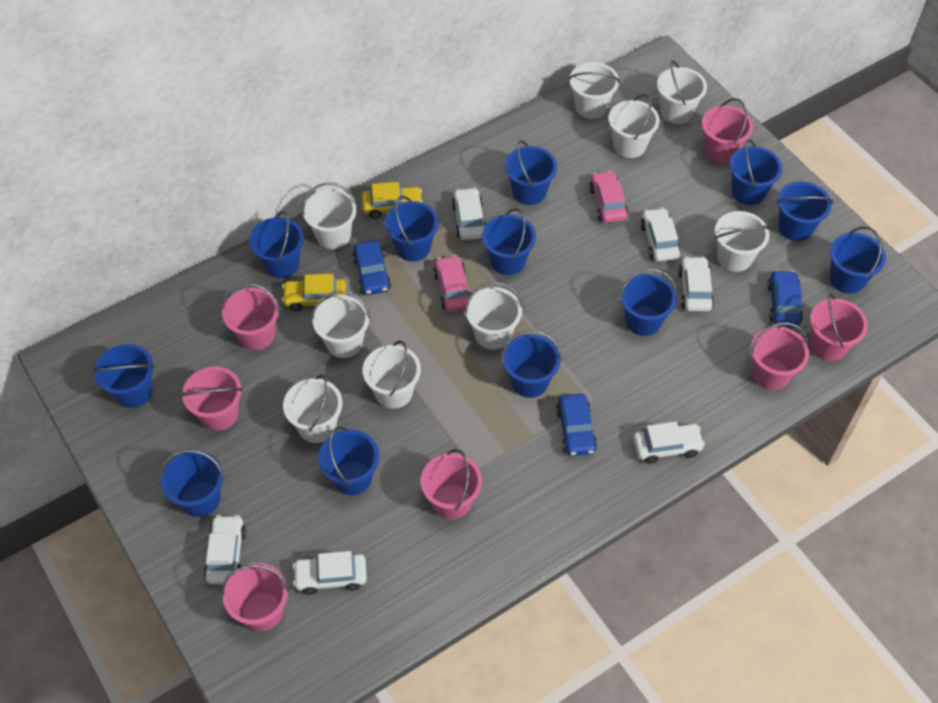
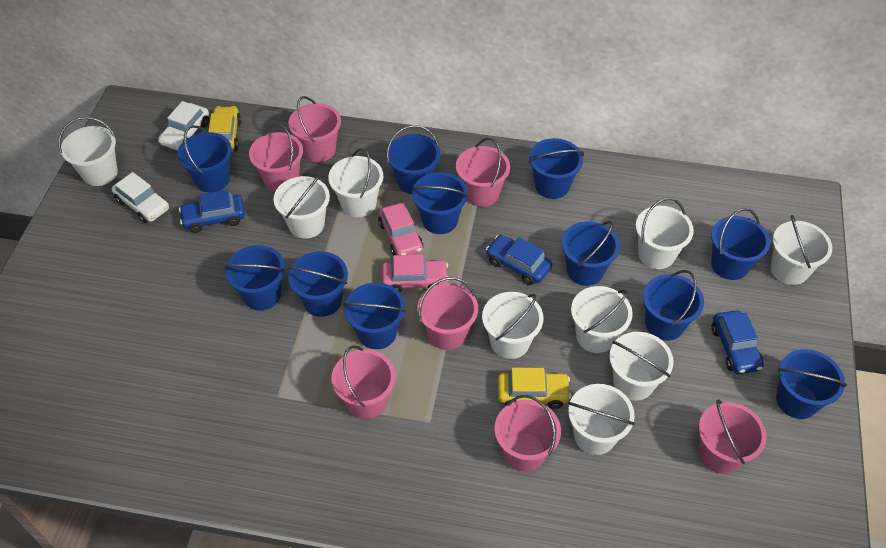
blue bucket: 12 -> 11
white car: 6 -> 2

